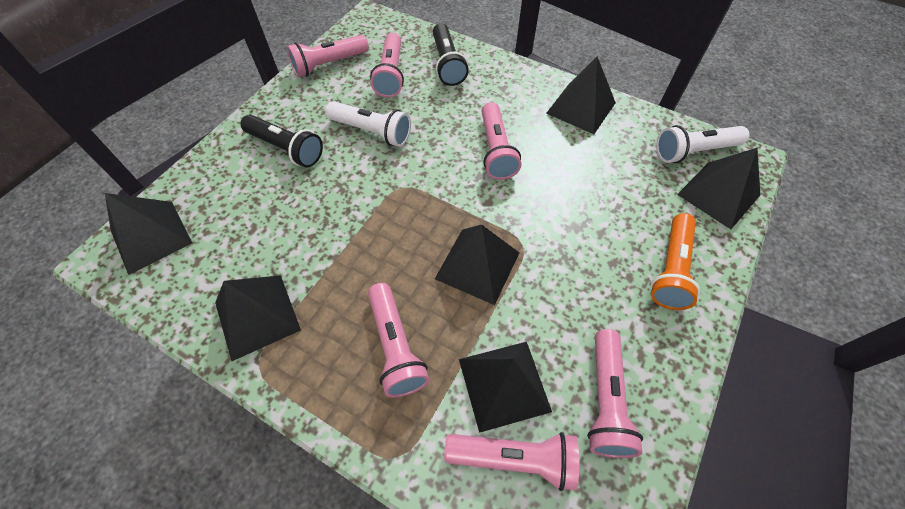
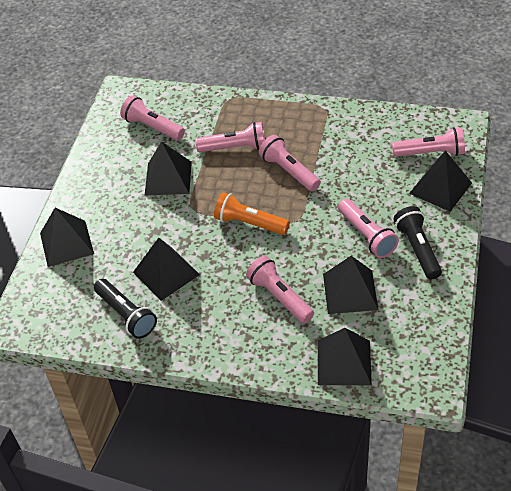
white flashlight: 2 -> 0

